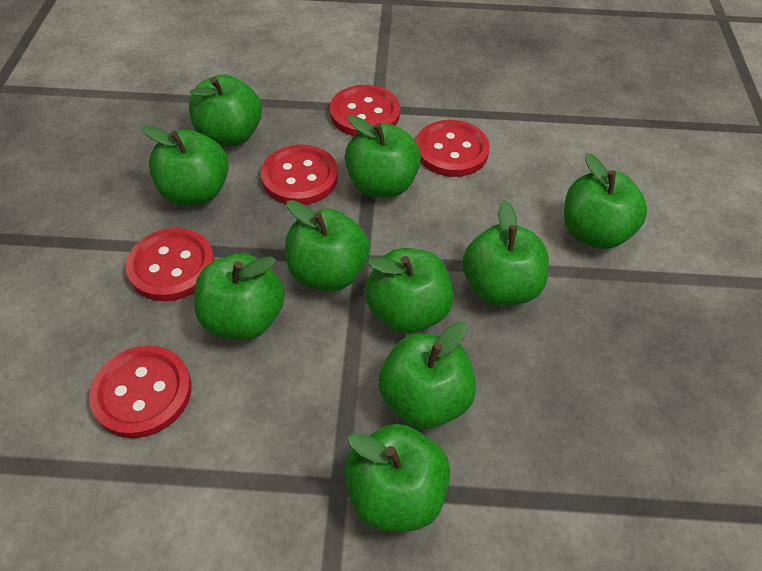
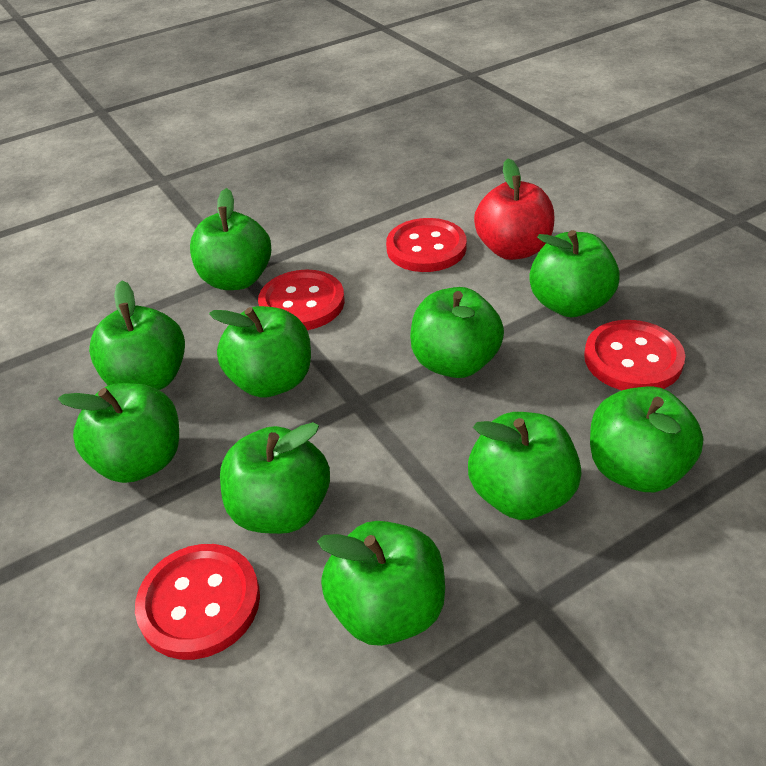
red apple: 0 -> 1
red button: 5 -> 4

